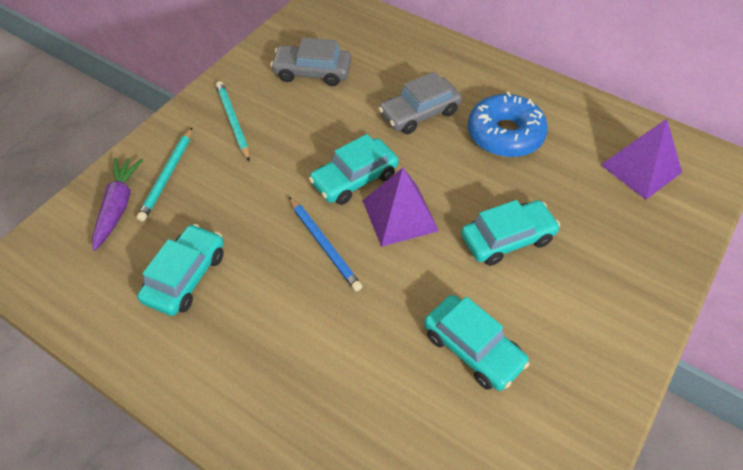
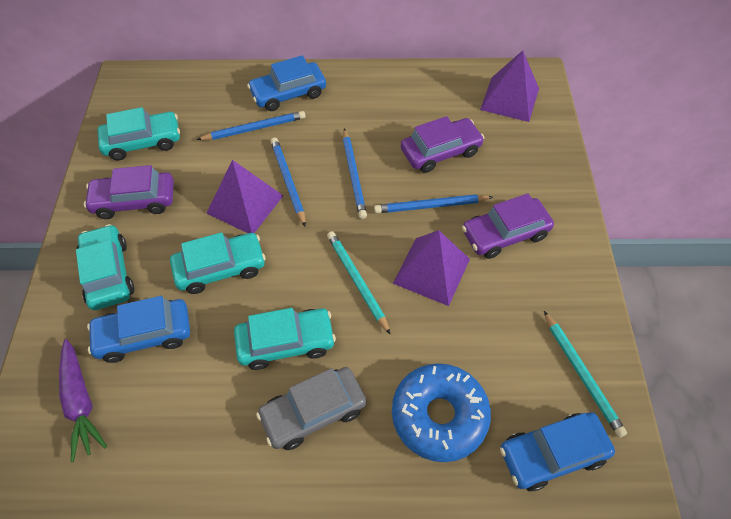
blue car: 0 -> 3
blue pencil: 1 -> 4
grey car: 2 -> 1
purple car: 0 -> 3
purple pyramid: 2 -> 3

